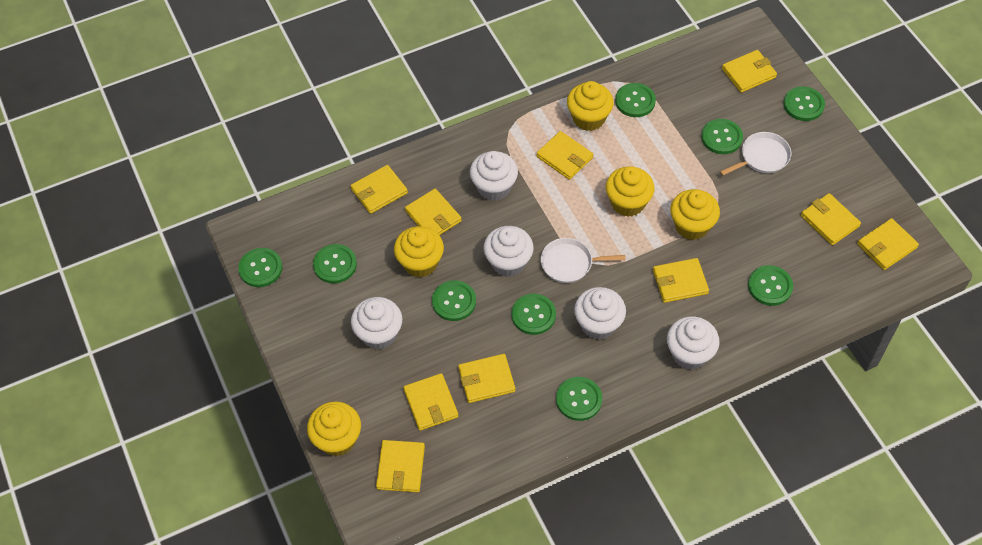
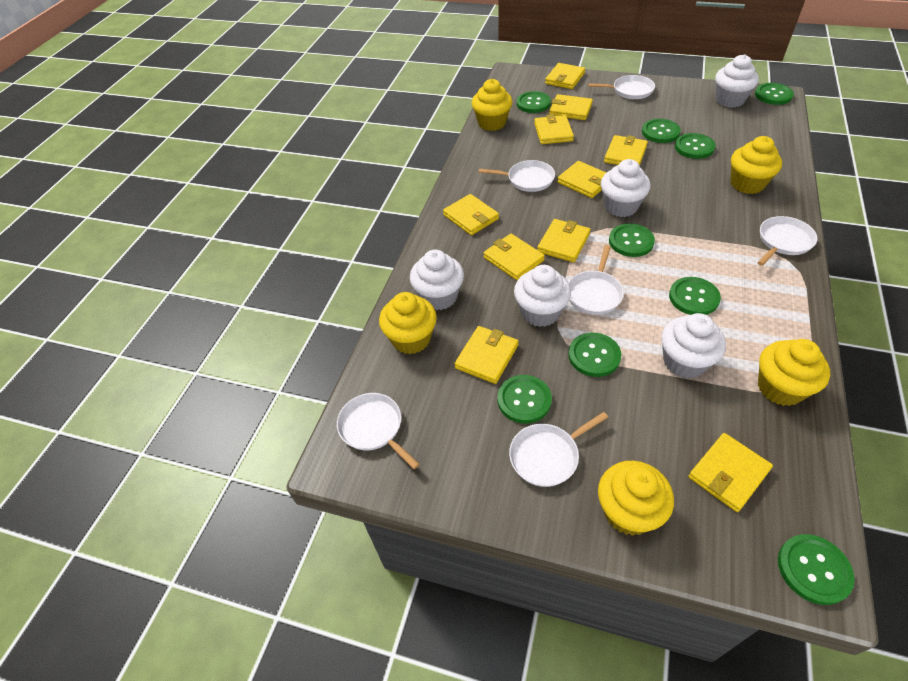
white pan: 2 -> 6

